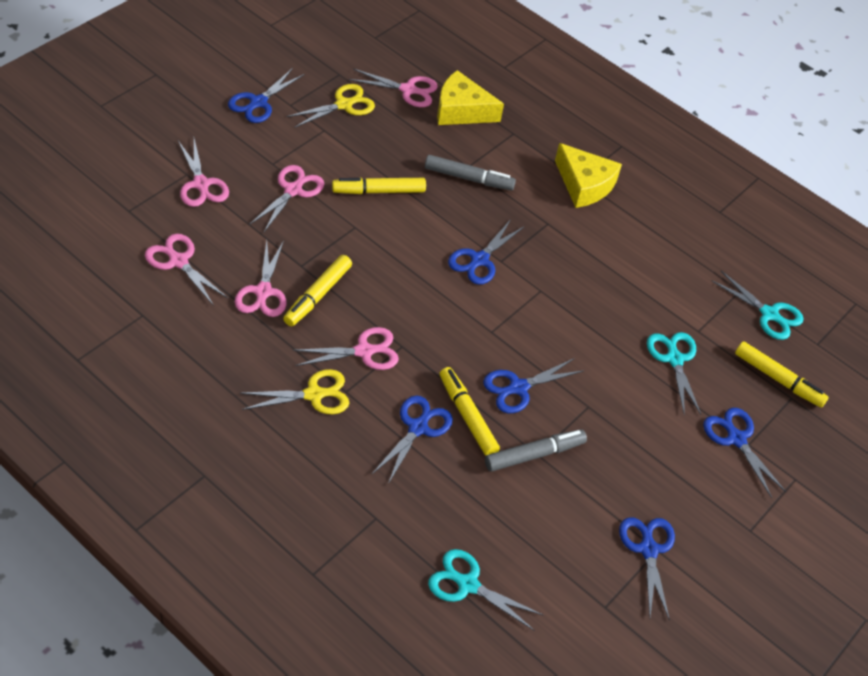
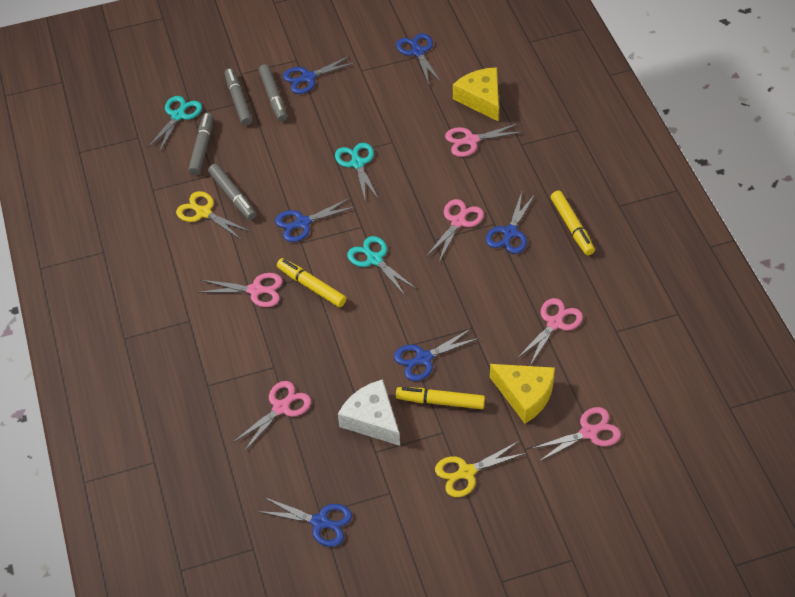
grey marker: 2 -> 4
white cheese: 0 -> 1
yellow marker: 4 -> 3

